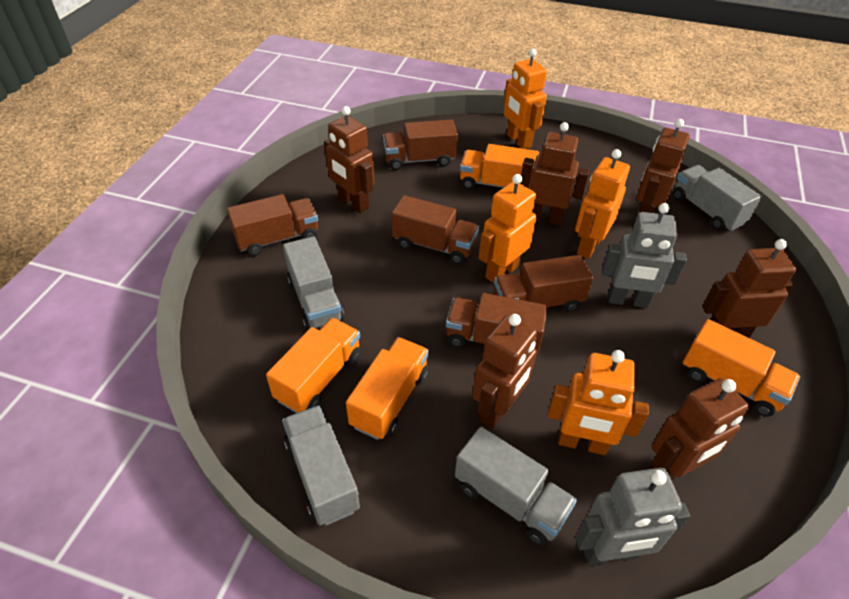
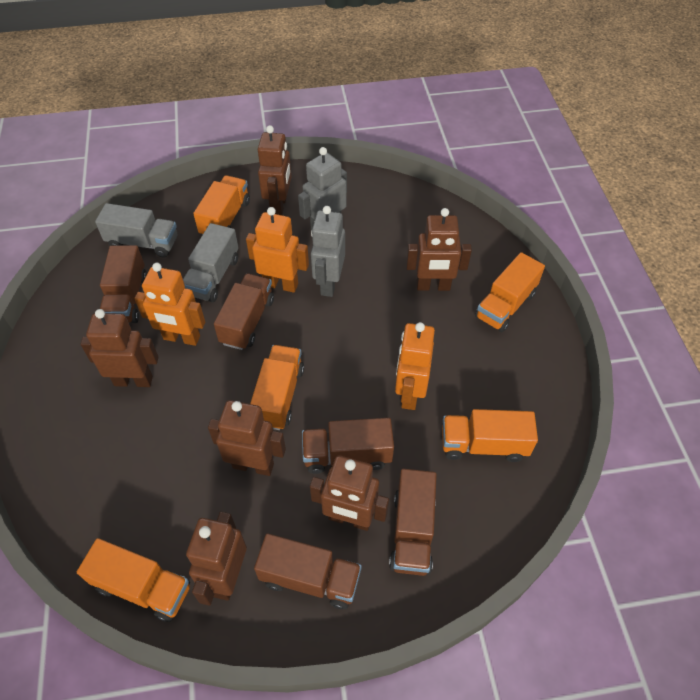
grey truck: 4 -> 2
orange robot: 4 -> 3
orange truck: 4 -> 5

